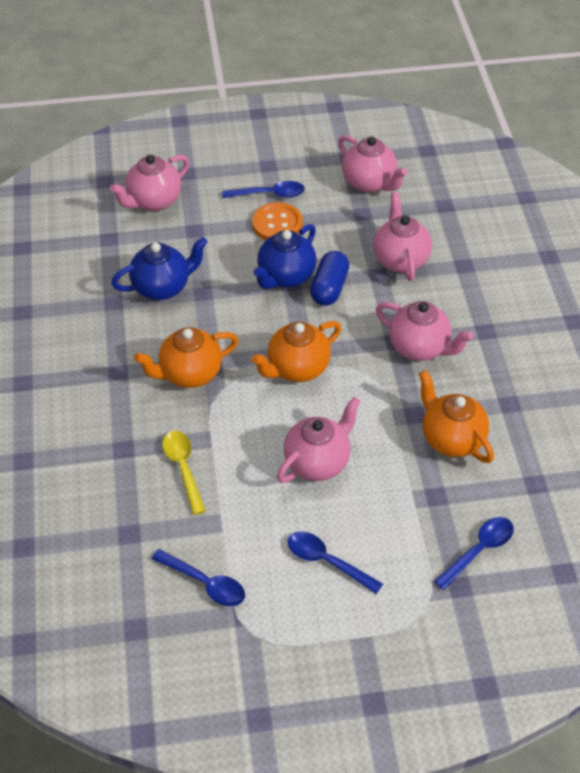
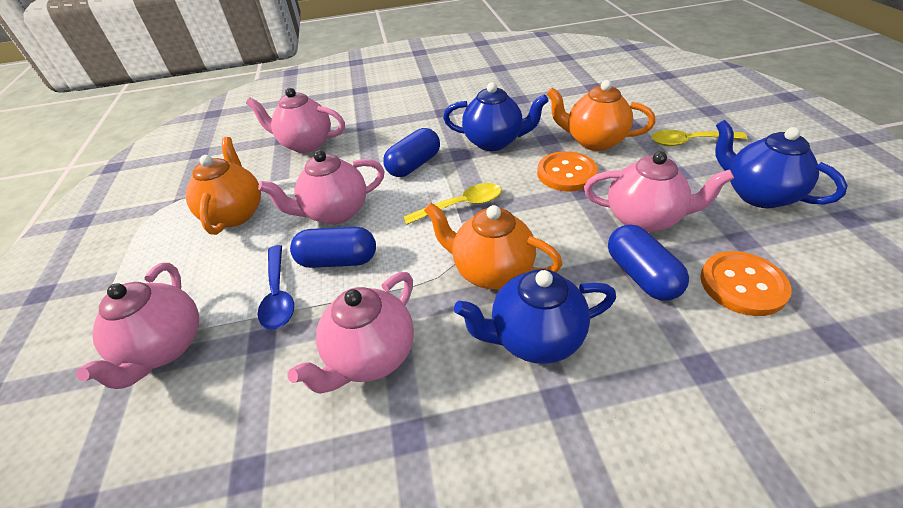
blue capsule: 1 -> 3
blue spoon: 4 -> 1
blue teapot: 2 -> 3
orange button: 1 -> 2
yellow spoon: 1 -> 2

